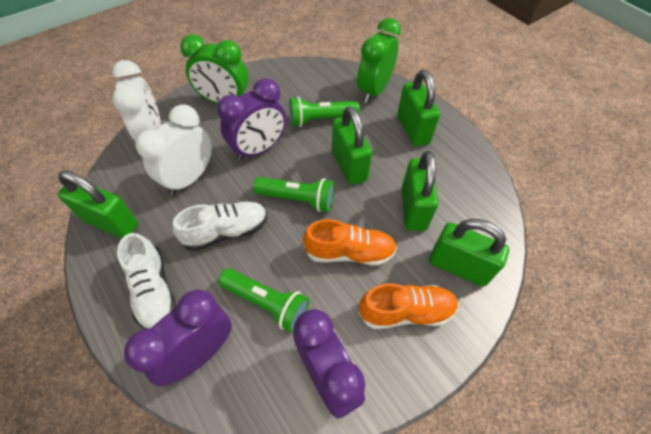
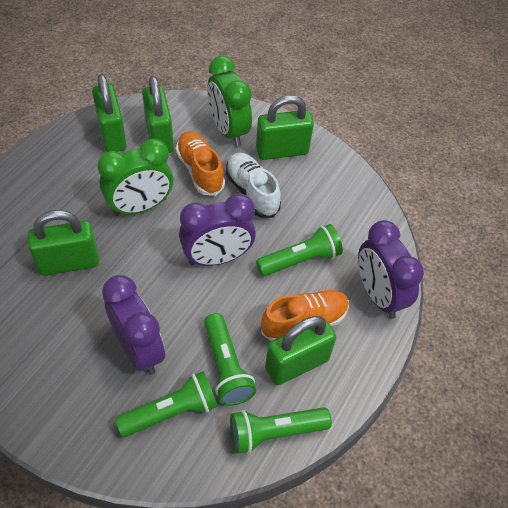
green flashlight: 3 -> 4
white clock: 2 -> 0
white shoe: 2 -> 1

